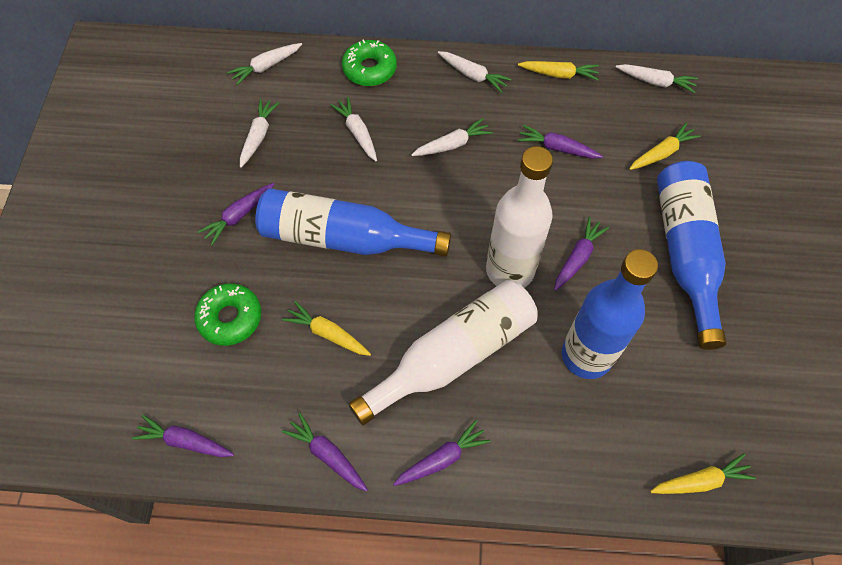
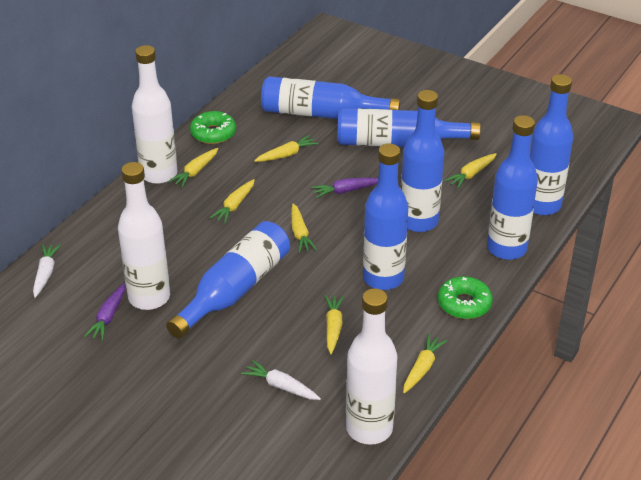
blue bottle: 3 -> 7
purple carrot: 6 -> 2
white bottle: 2 -> 3
white carrot: 6 -> 2
yellow carrot: 4 -> 7

